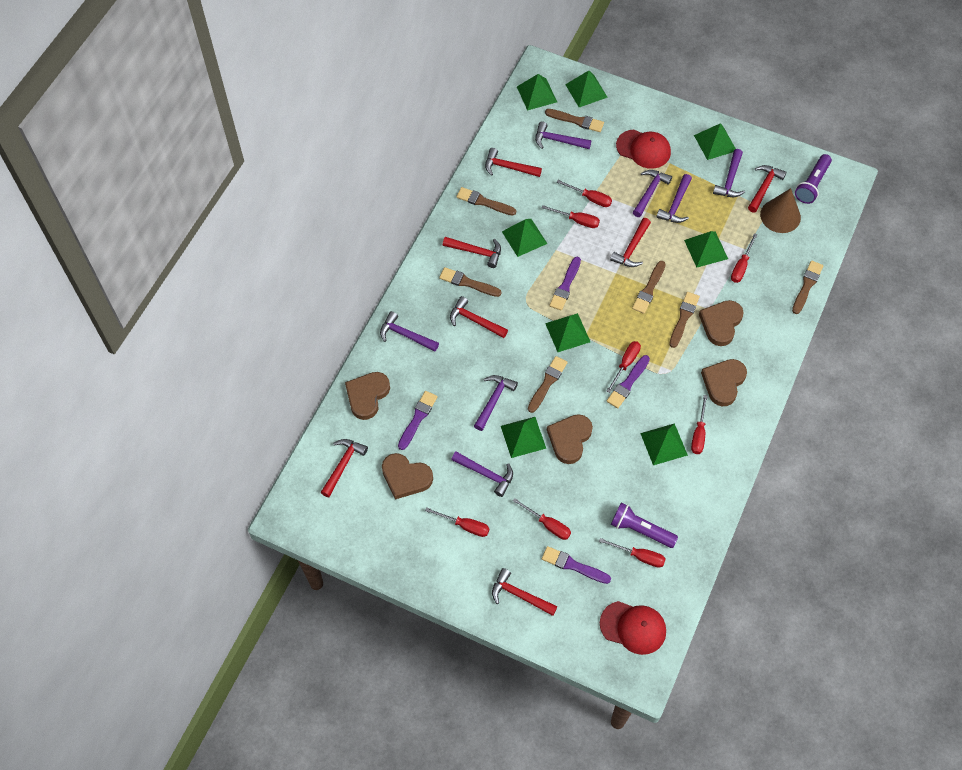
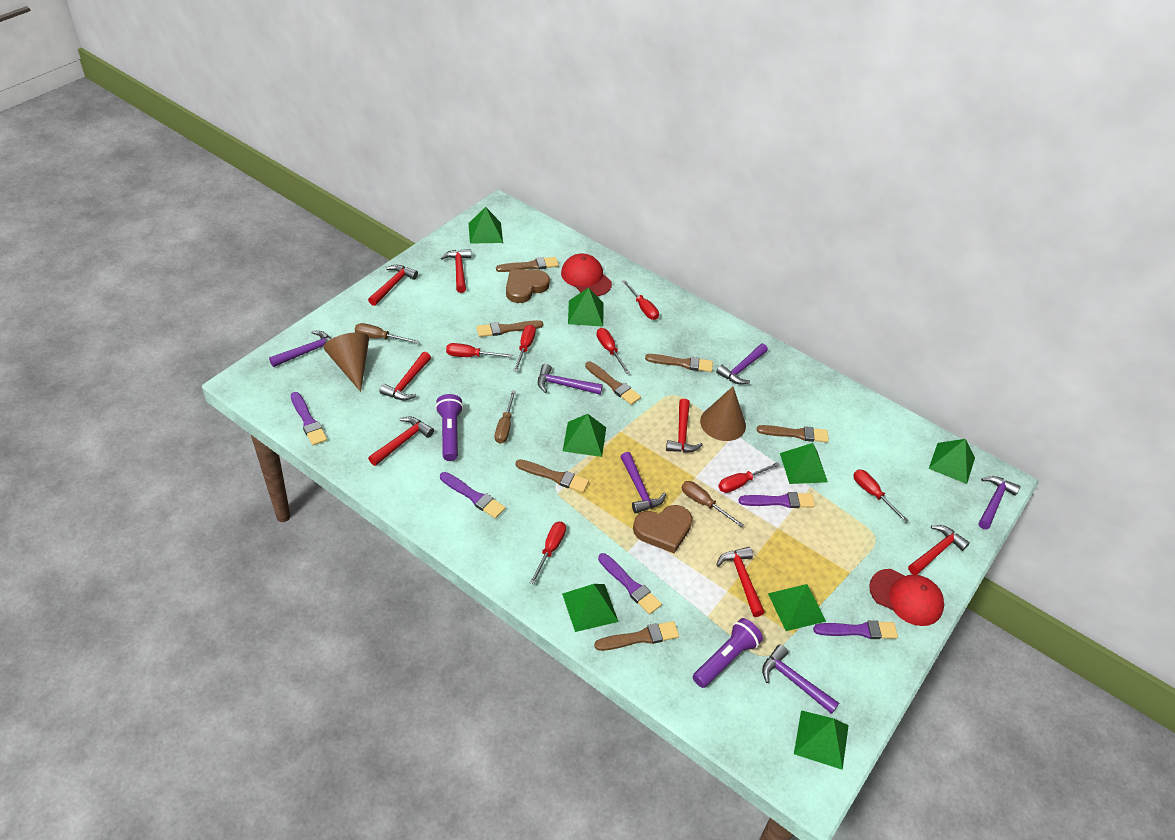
brown cone: 1 -> 2
brown heart: 5 -> 2
brown screwdriver: 0 -> 3
purple brush: 4 -> 5
purple hammer: 7 -> 6
red screwdriver: 8 -> 7

